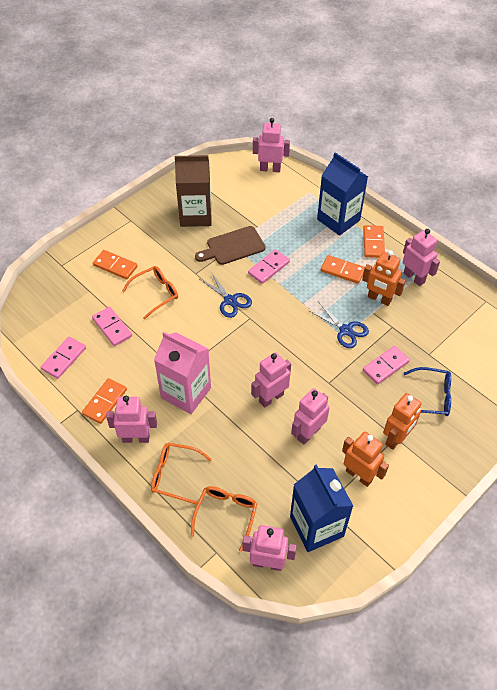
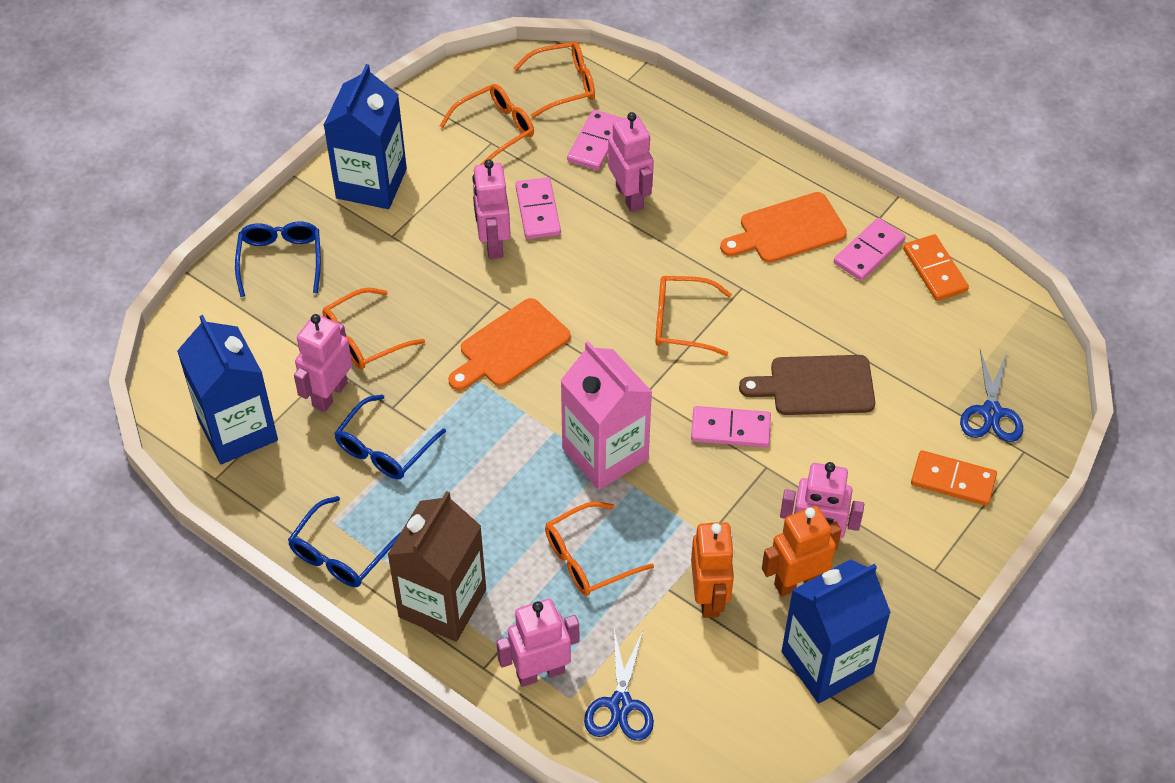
blue carton: 2 -> 3
blue glasses: 1 -> 3
orange cutting board: 0 -> 2
orange domino: 4 -> 2
orange glasses: 3 -> 5
orange robot: 3 -> 2
pink robot: 6 -> 5

